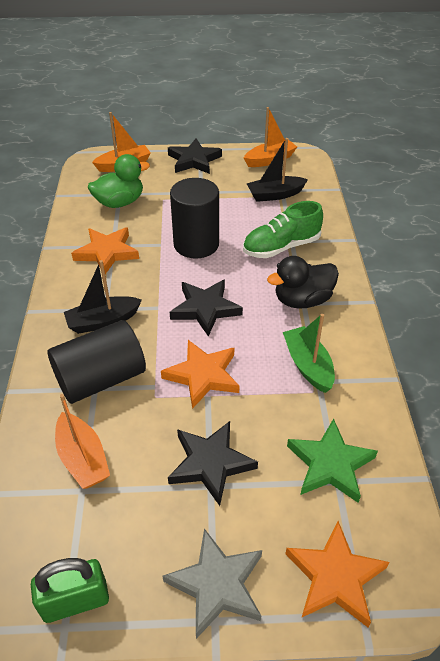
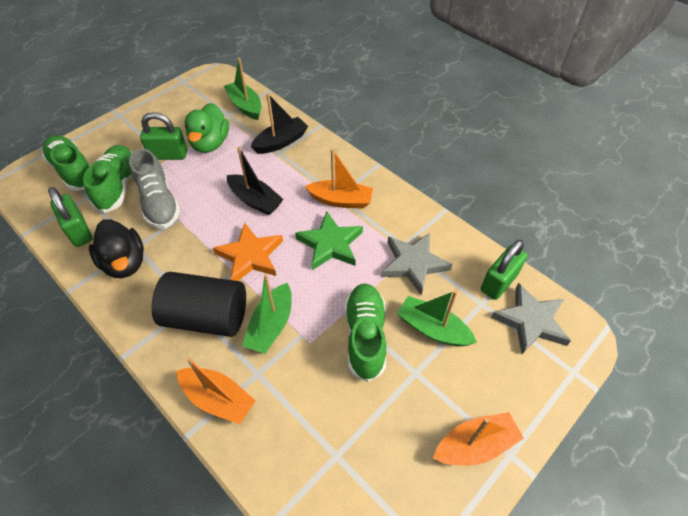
black cylinder: 2 -> 1
black star: 3 -> 0
green boat: 1 -> 3
green padlock: 1 -> 3
green shoe: 1 -> 3
grey shoe: 0 -> 1
grey star: 1 -> 2
orange star: 3 -> 1

